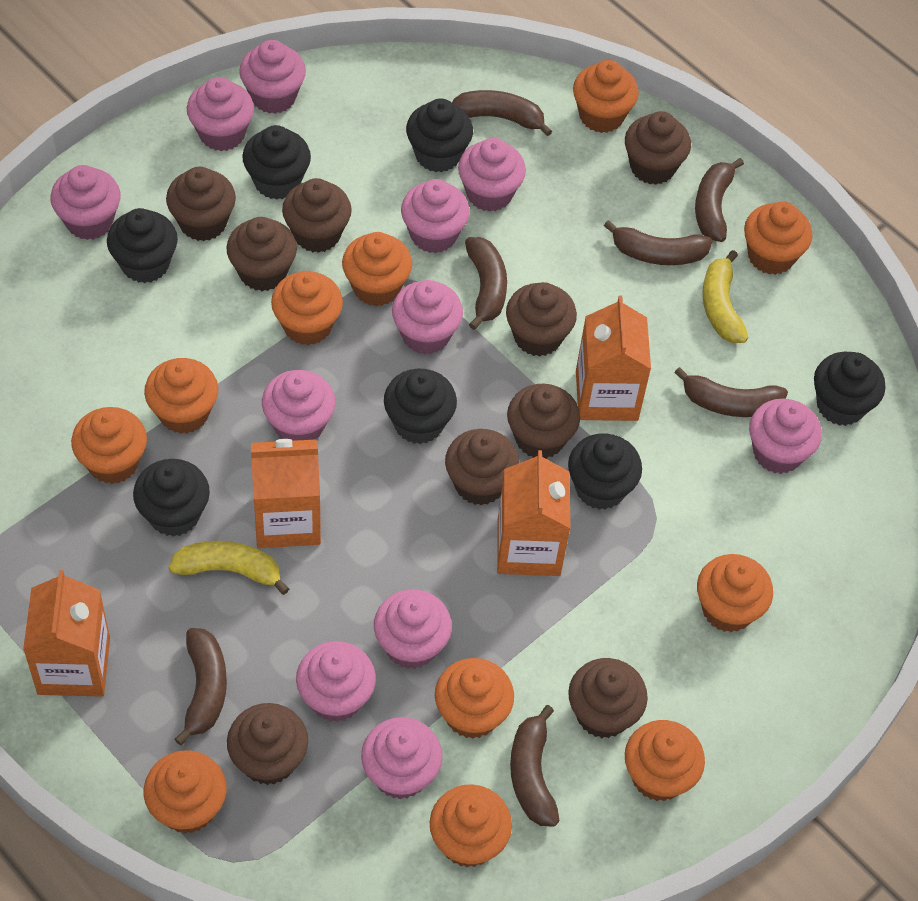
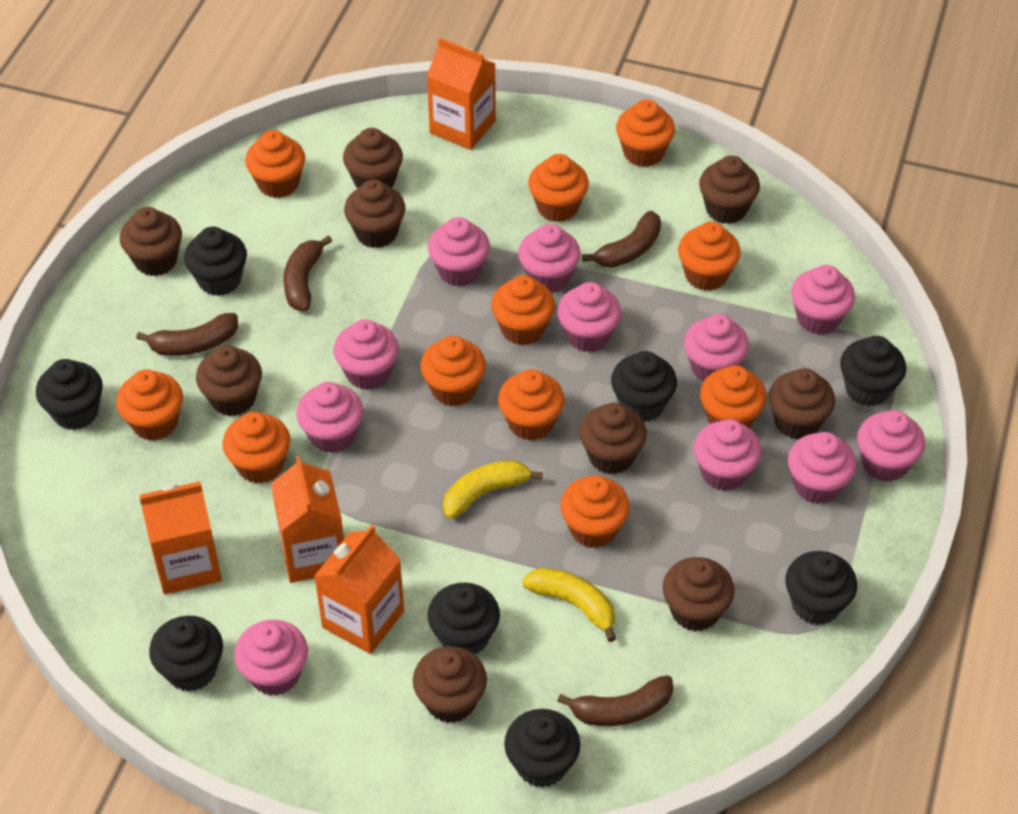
black cupcake: 7 -> 8
brown banana: 7 -> 4

